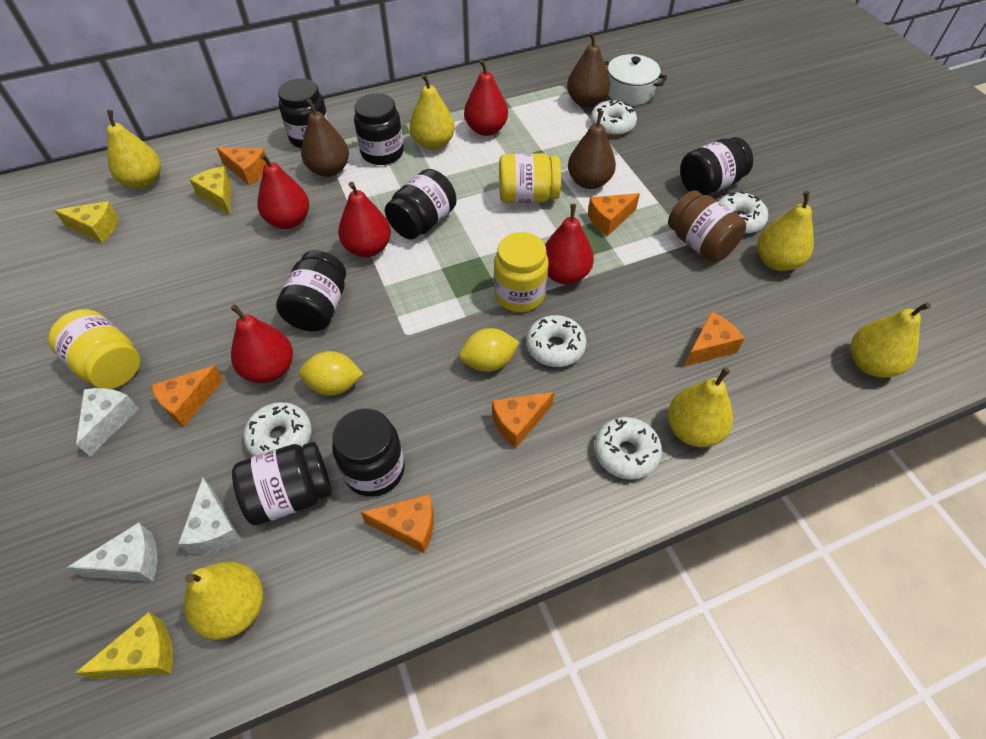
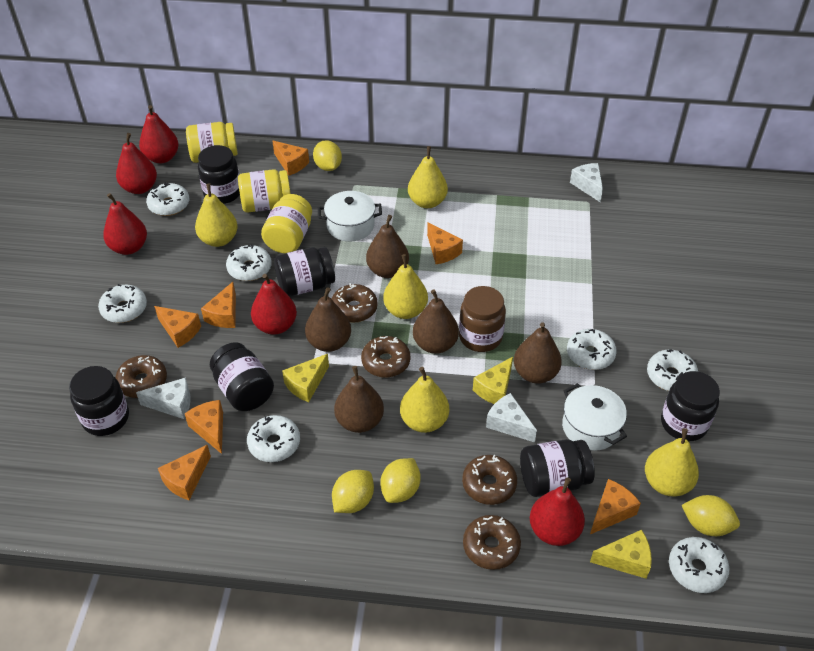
black jar: 7 -> 6
brown donut: 0 -> 5
brown pear: 3 -> 5
orange cheese: 6 -> 7
white donut: 5 -> 7
white pot: 1 -> 2
yellow lemon: 2 -> 4
yellow pear: 6 -> 5

